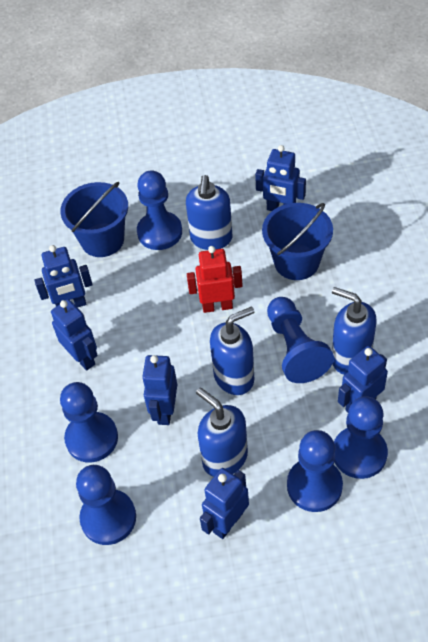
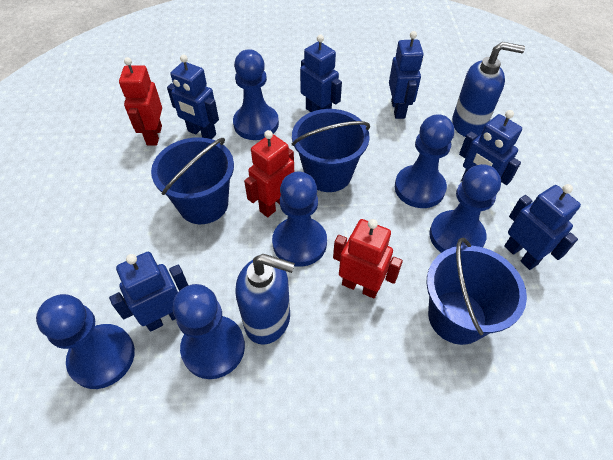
blue bucket: 2 -> 3
blue soap dispenser: 4 -> 2
red robot: 1 -> 3

